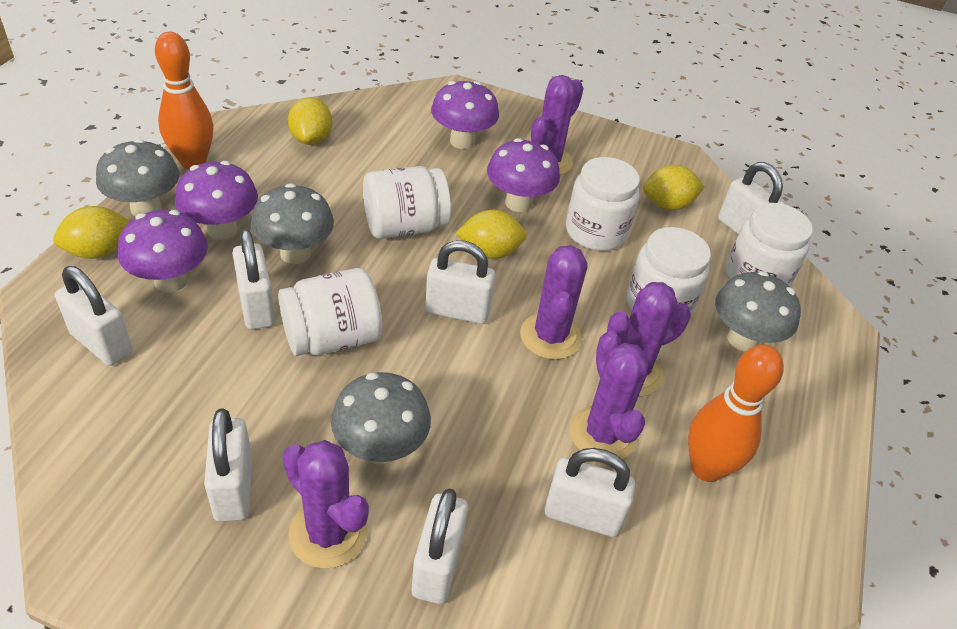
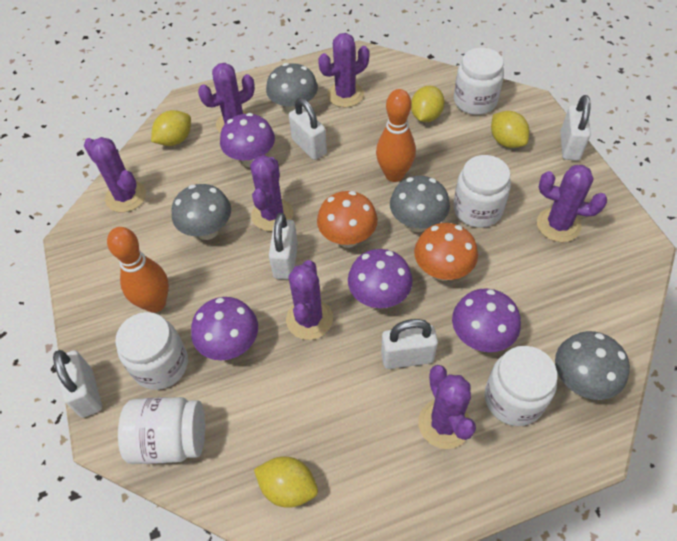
orange mushroom: 0 -> 2
purple cactus: 5 -> 7
white padlock: 7 -> 5

